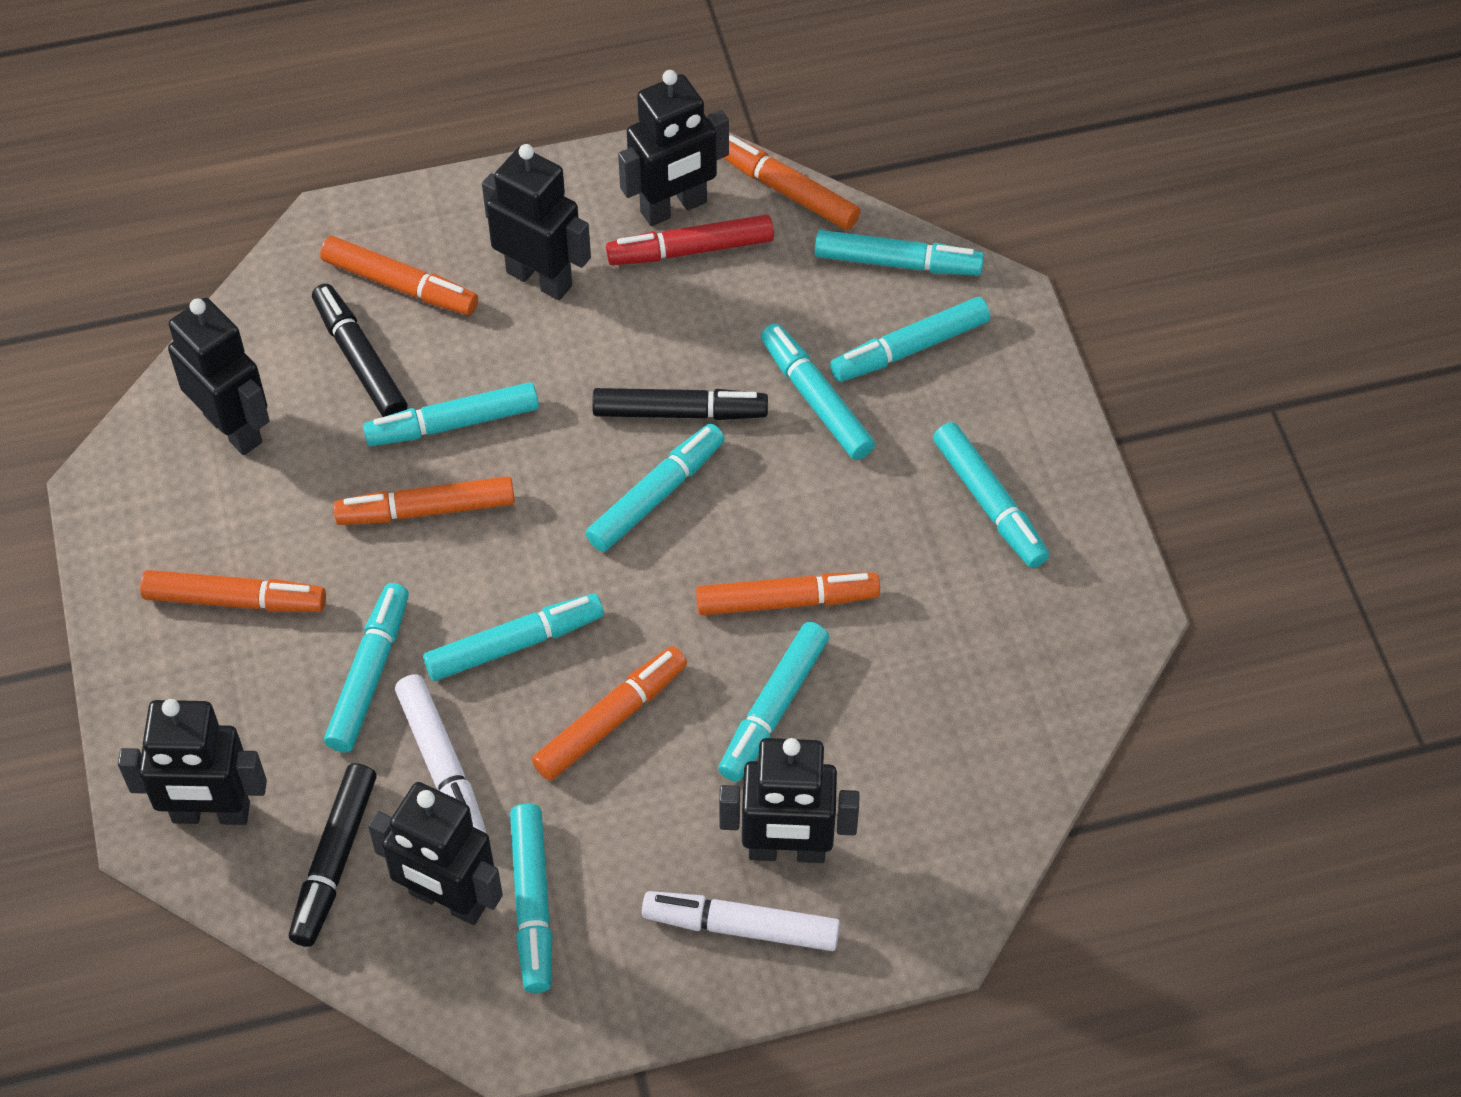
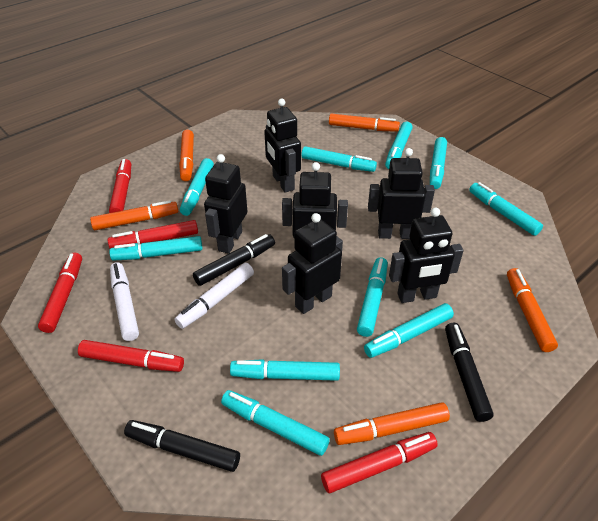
orange marker: 6 -> 5
red marker: 1 -> 5

